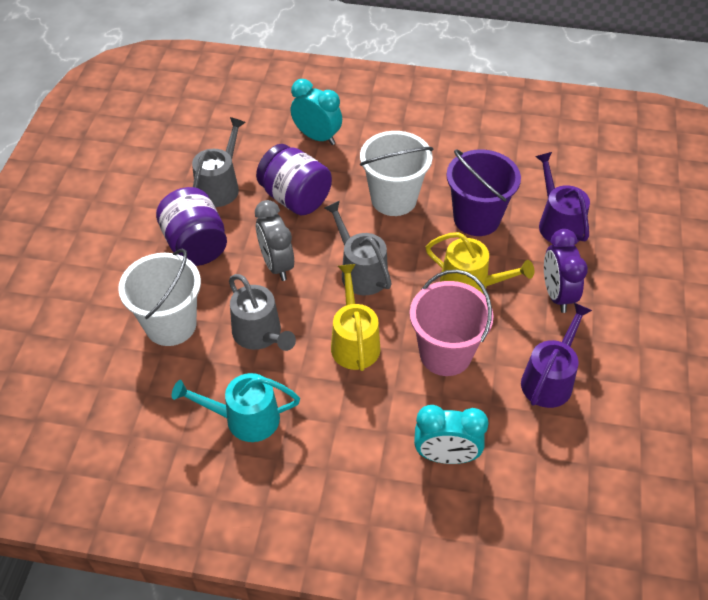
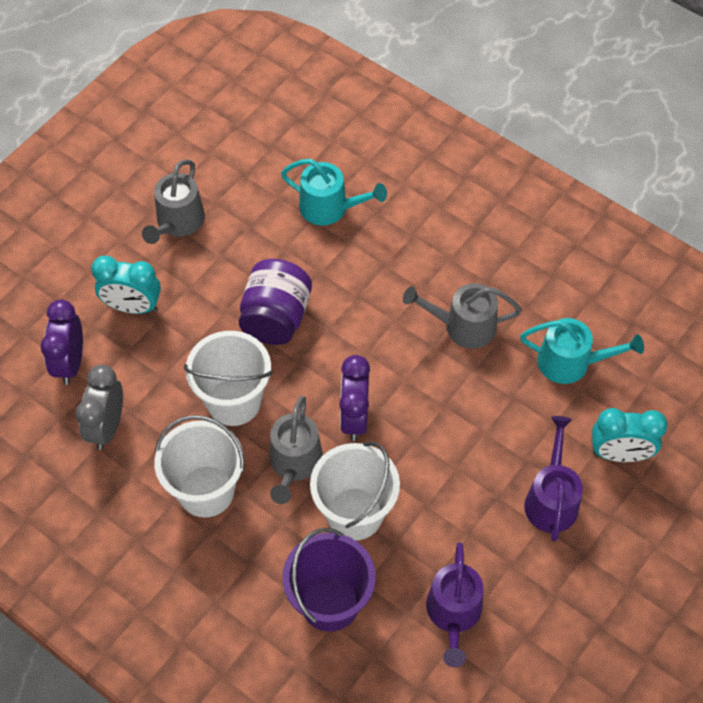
pink bucket: 1 -> 0
purple clock: 1 -> 2
purple jar: 2 -> 1
turquoise watering can: 1 -> 2
white bucket: 2 -> 3
yellow watering can: 2 -> 0

